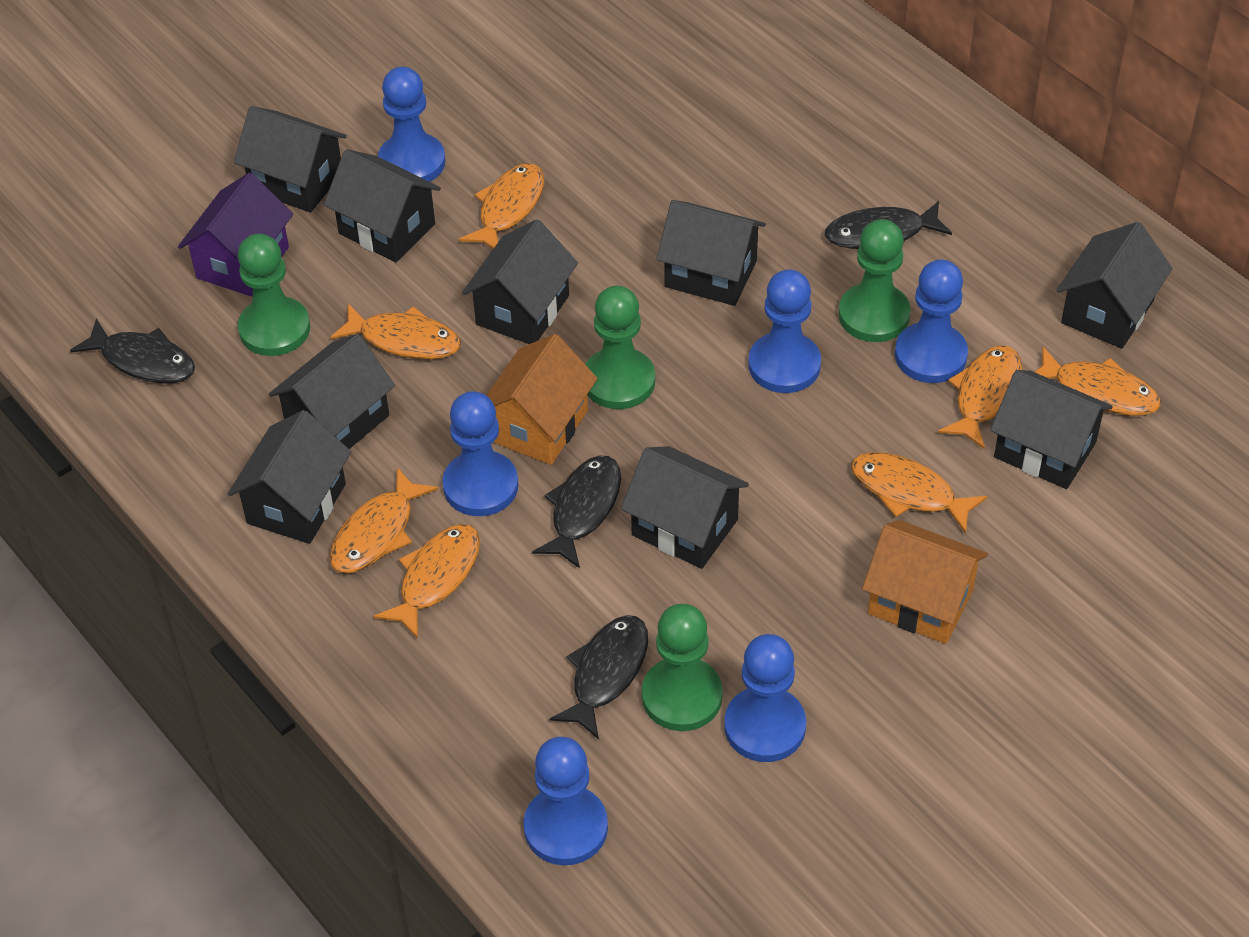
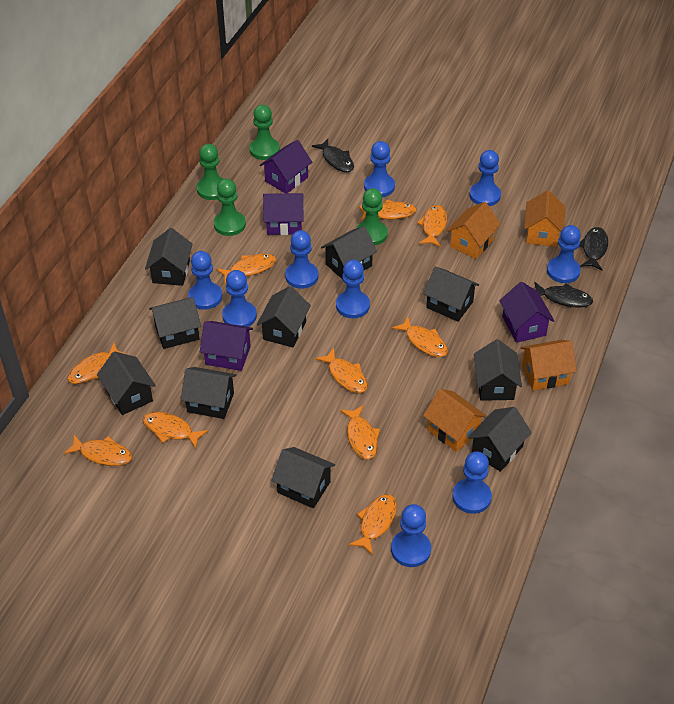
black fish: 4 -> 3
black house: 9 -> 10
blue pawn: 6 -> 9
orange fish: 7 -> 10
orange house: 2 -> 4
purple house: 1 -> 4

